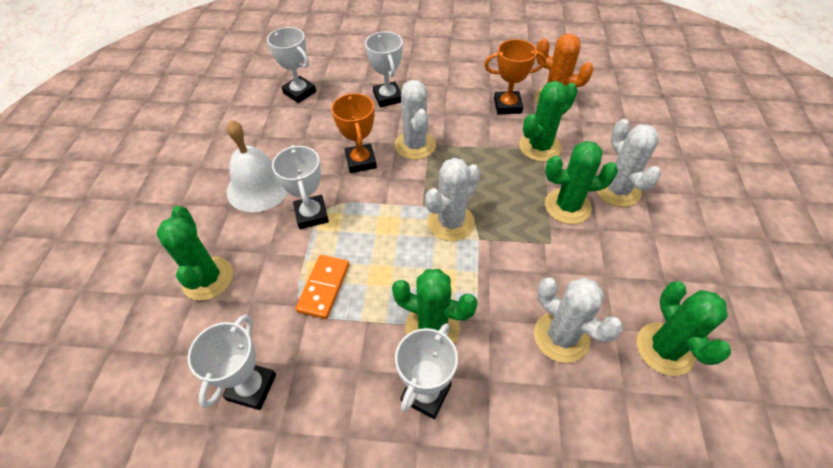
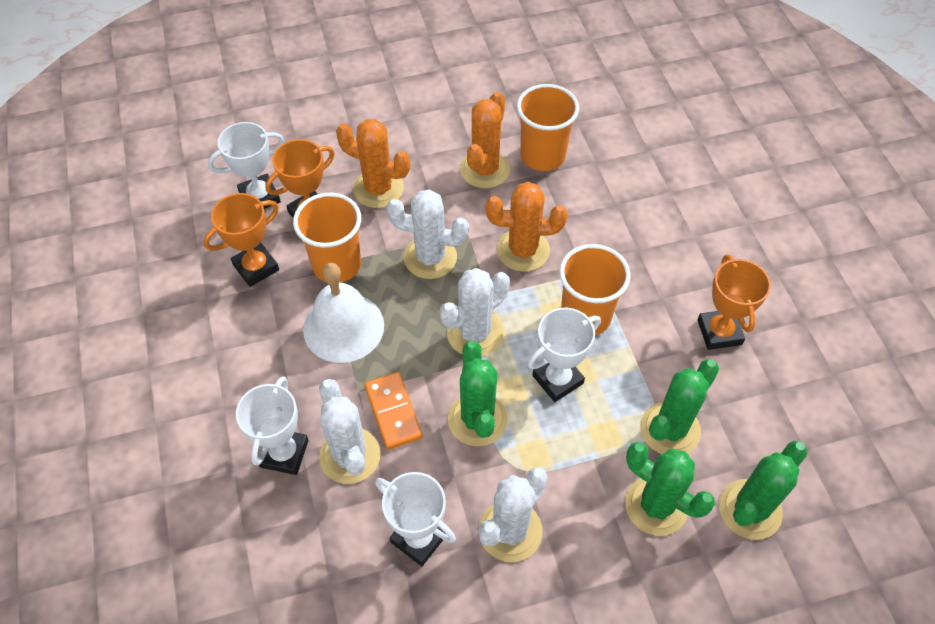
green cactus: 5 -> 4
orange cactus: 1 -> 3
orange cup: 0 -> 3
orange trophy: 2 -> 3
white trophy: 5 -> 4

